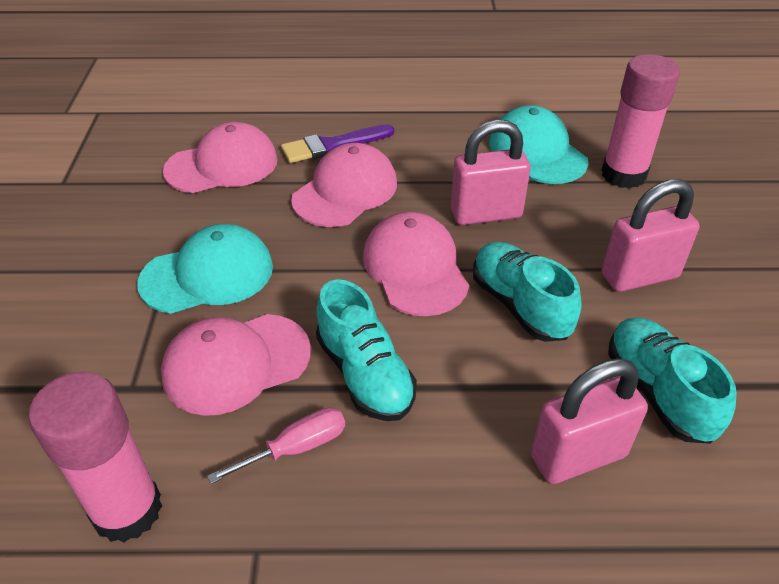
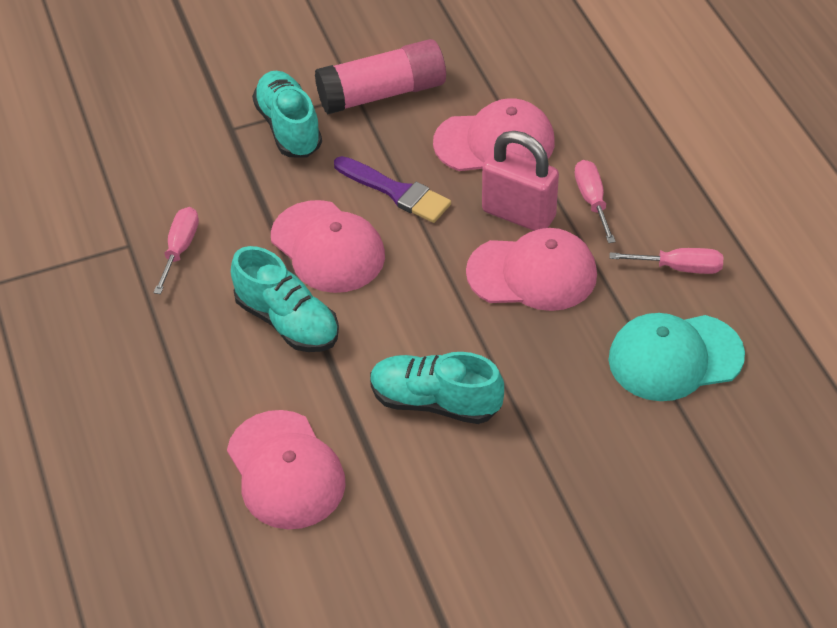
pink glue stick: 2 -> 1
pink padlock: 3 -> 1
pink screwdriver: 1 -> 3
turquoise cap: 2 -> 1

